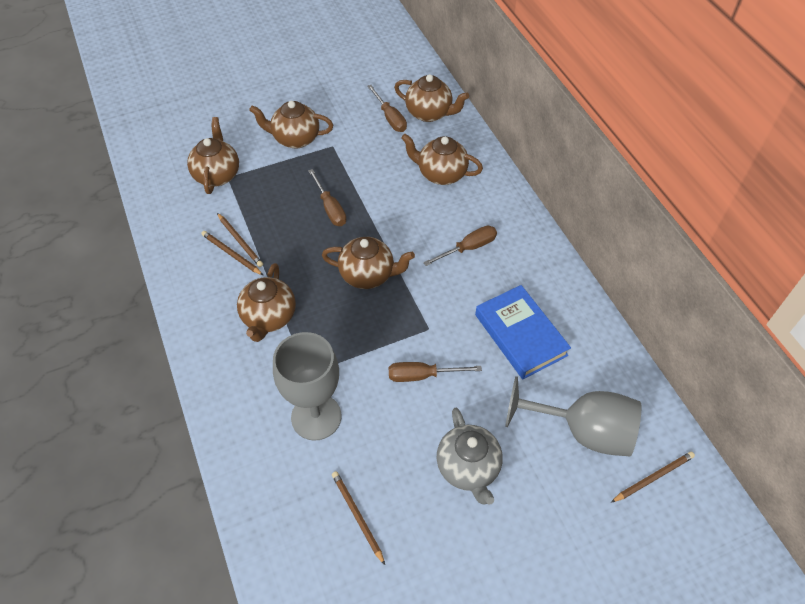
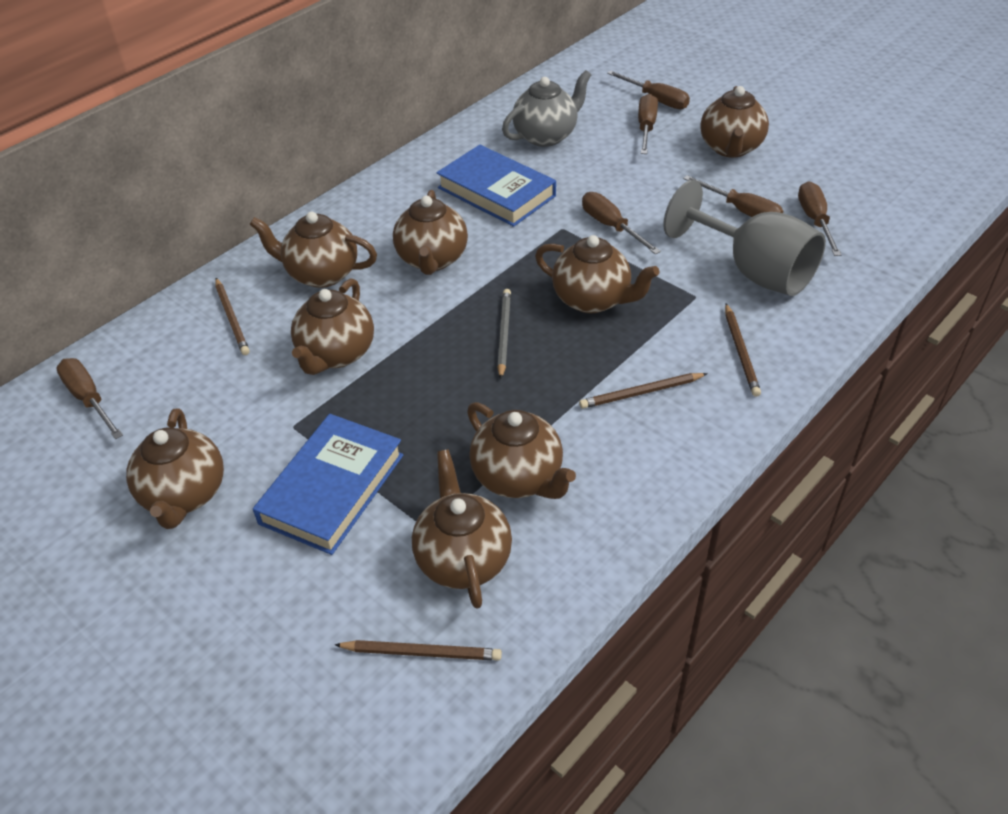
blue book: 1 -> 2
brown screwdriver: 4 -> 6
brown teapot: 6 -> 8
grey goblet: 2 -> 1
grey pencil: 0 -> 1

